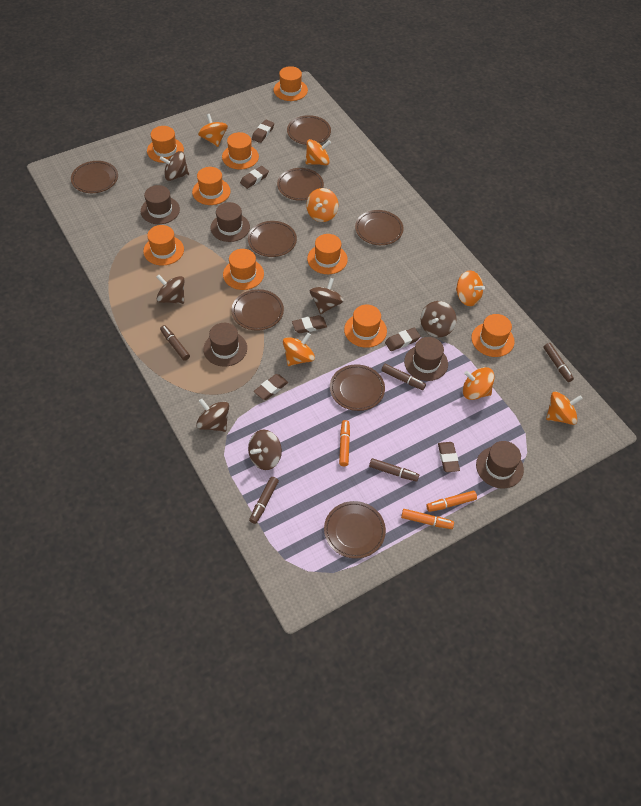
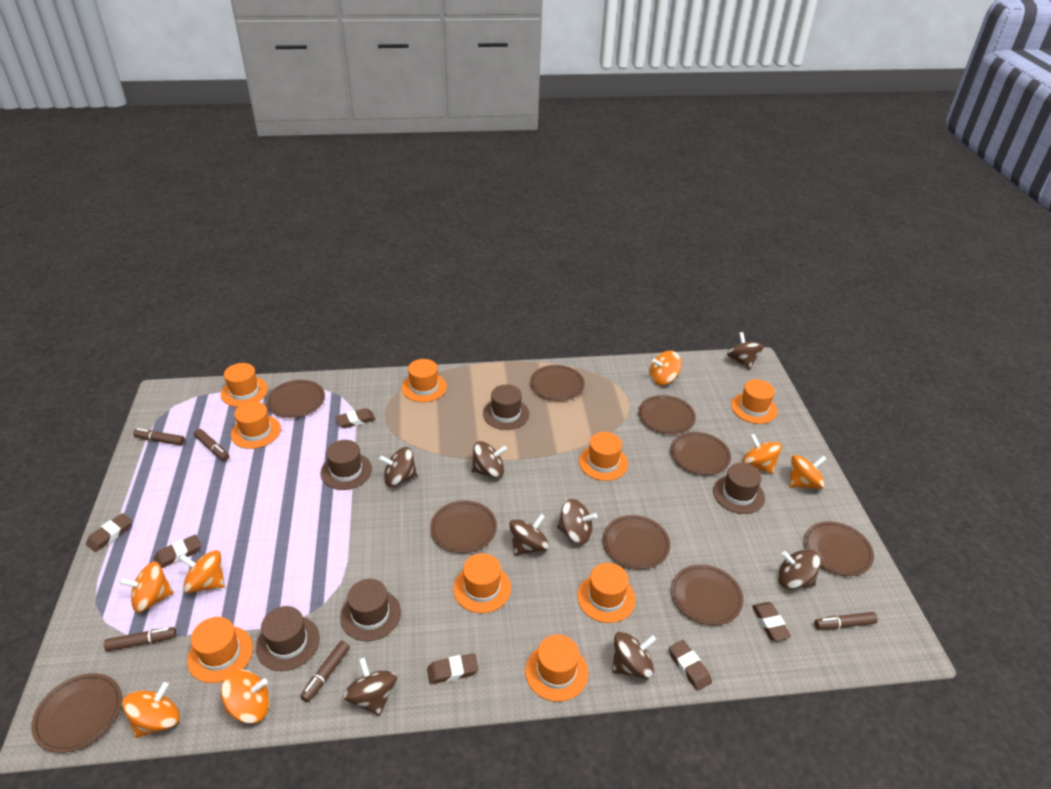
brown plate: 8 -> 9
brown spinning top: 6 -> 8
orange marker: 3 -> 0

